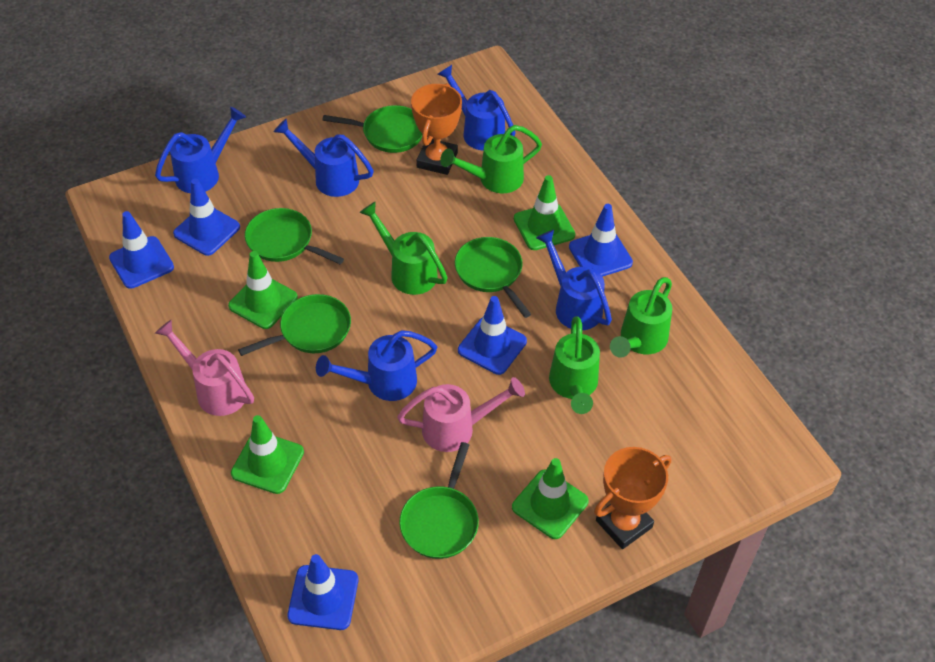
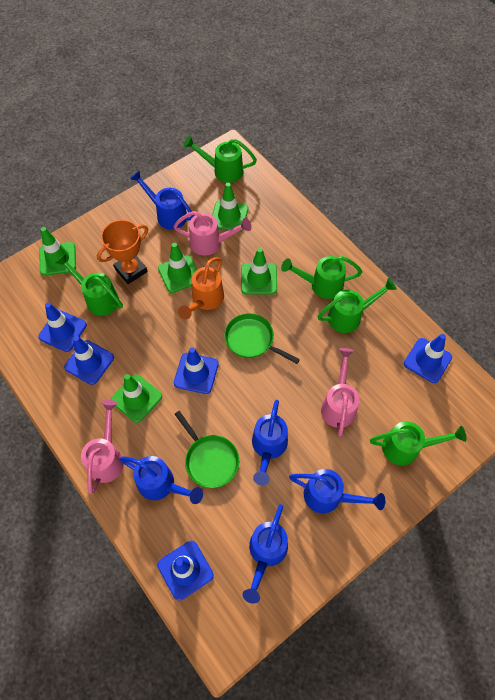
green pan: 5 -> 2
green traffic cone: 4 -> 5
green watering can: 4 -> 5
orange trophy: 2 -> 1
orange watering can: 0 -> 1
pink watering can: 2 -> 3

